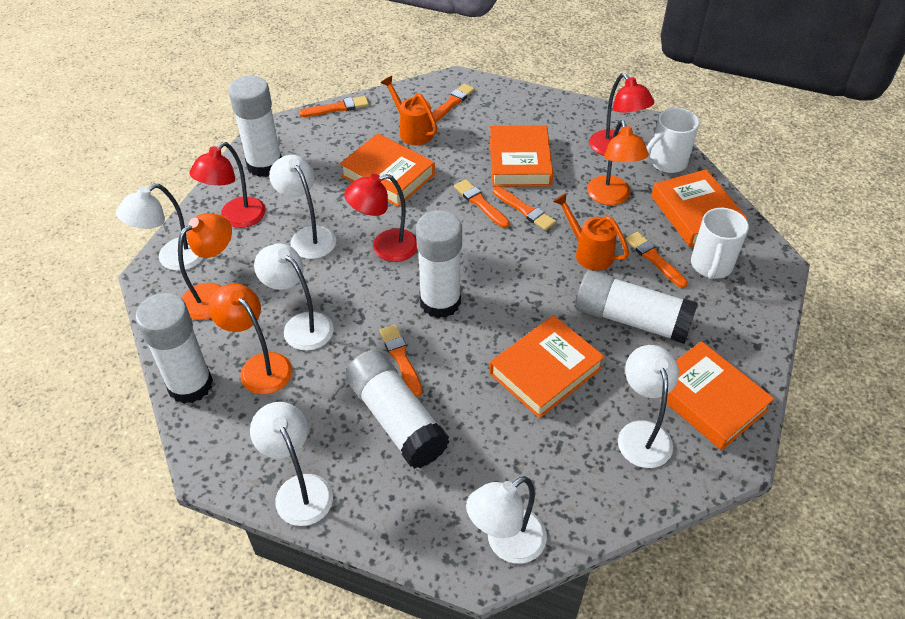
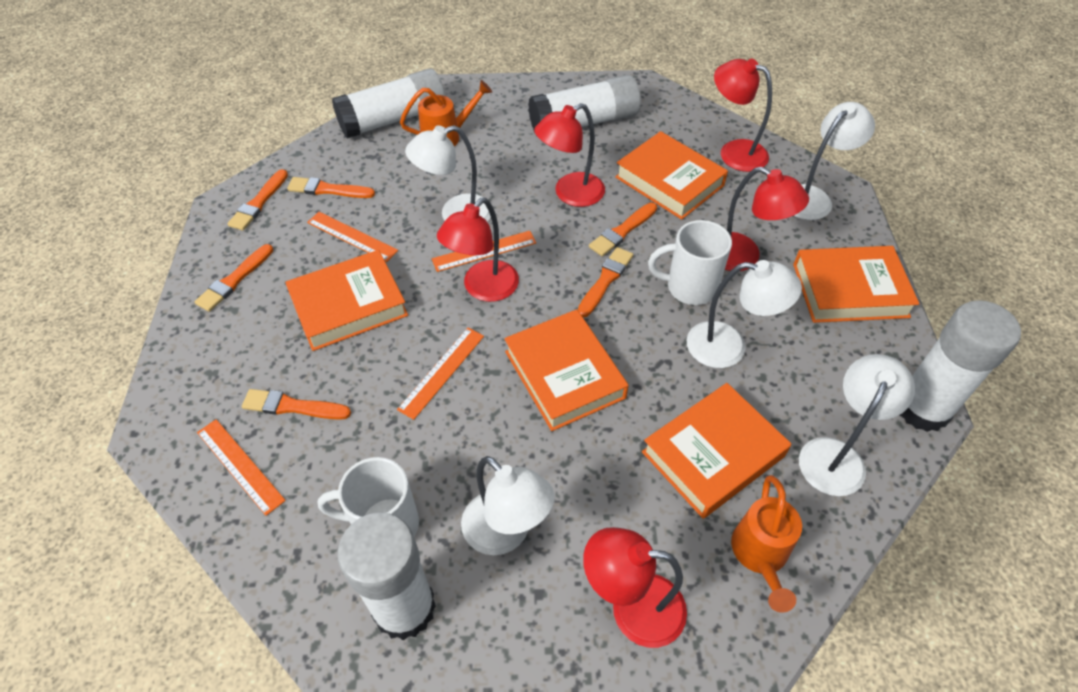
orange lamp: 3 -> 0
orange ruler: 0 -> 4
red lamp: 3 -> 5
white glue stick: 5 -> 4
white lamp: 6 -> 5

